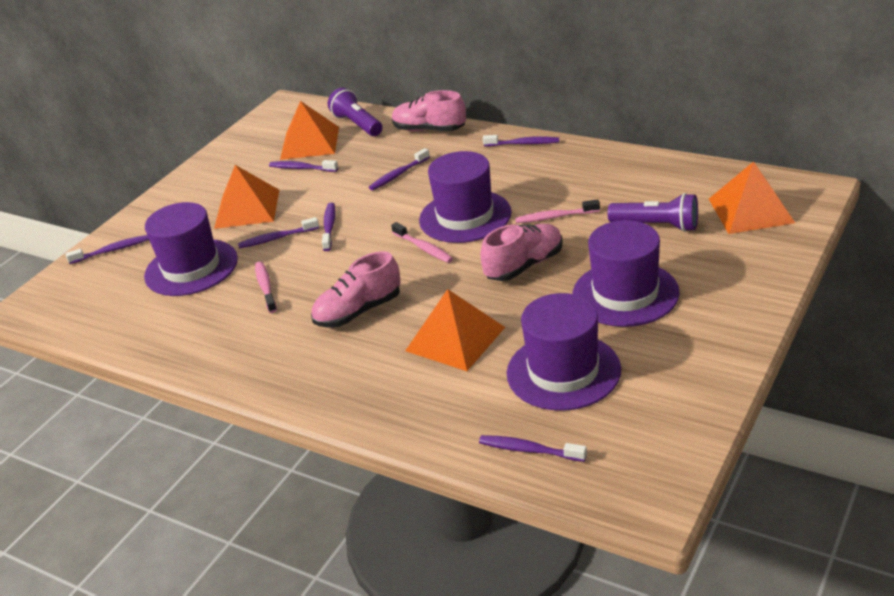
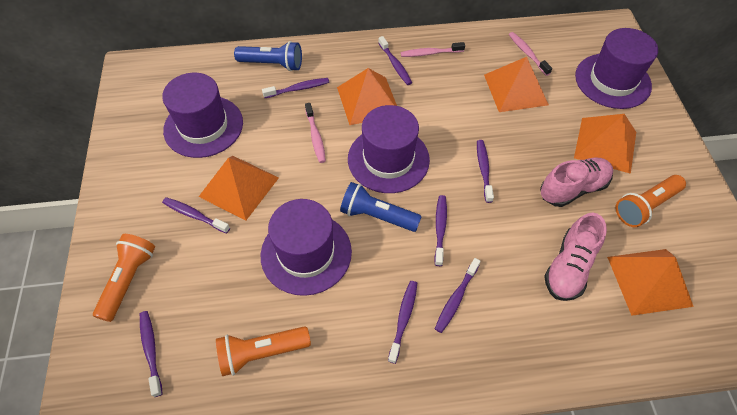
blue flashlight: 0 -> 2
orange flashlight: 0 -> 3
orange pyramid: 4 -> 5
pink shoe: 3 -> 2
purple flashlight: 2 -> 0
purple toothbrush: 7 -> 8

